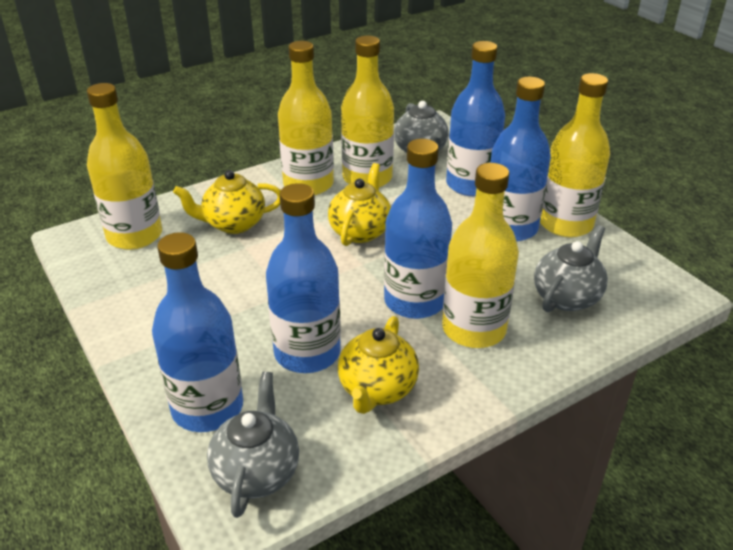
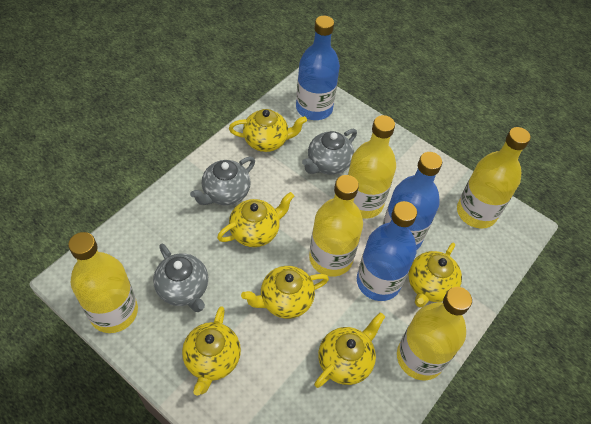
blue bottle: 5 -> 3
yellow teapot: 3 -> 6

